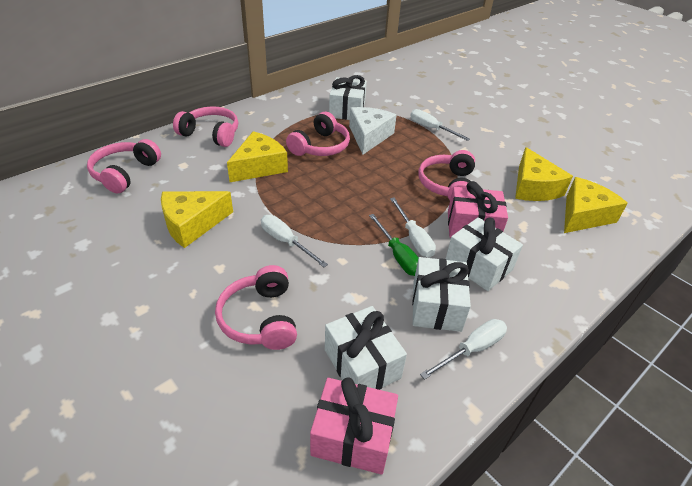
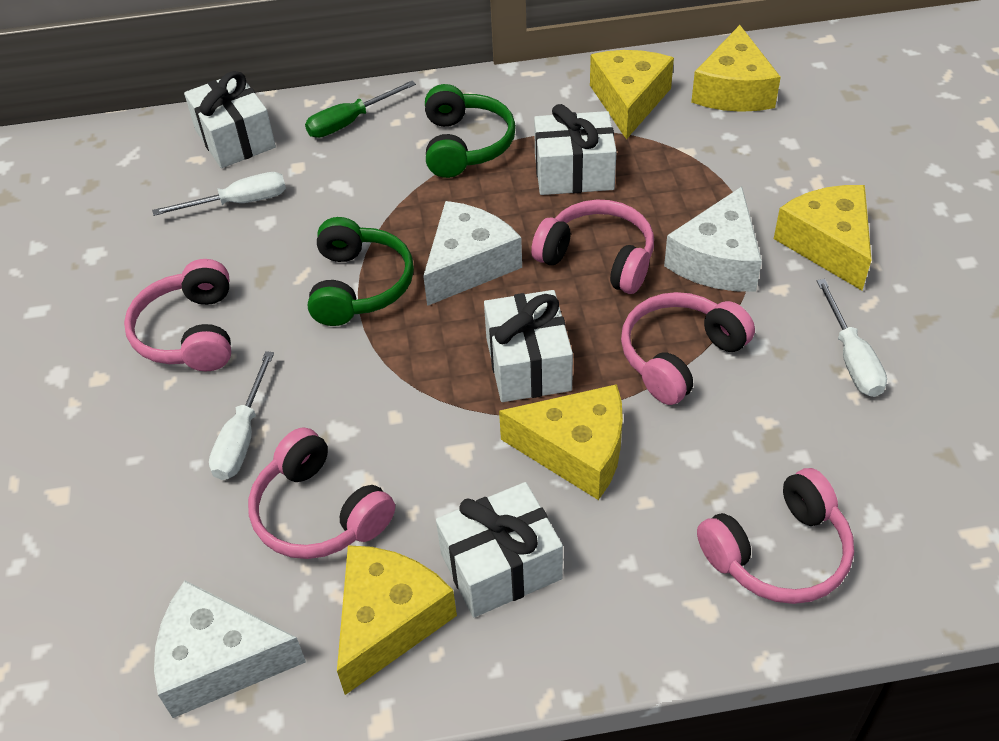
green headphones: 0 -> 2
pink gift: 2 -> 0
white cheese: 1 -> 3
white screwdriver: 4 -> 3
yellow cheese: 4 -> 5

